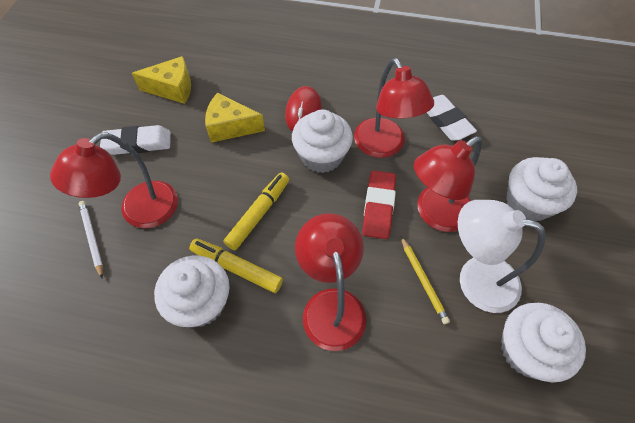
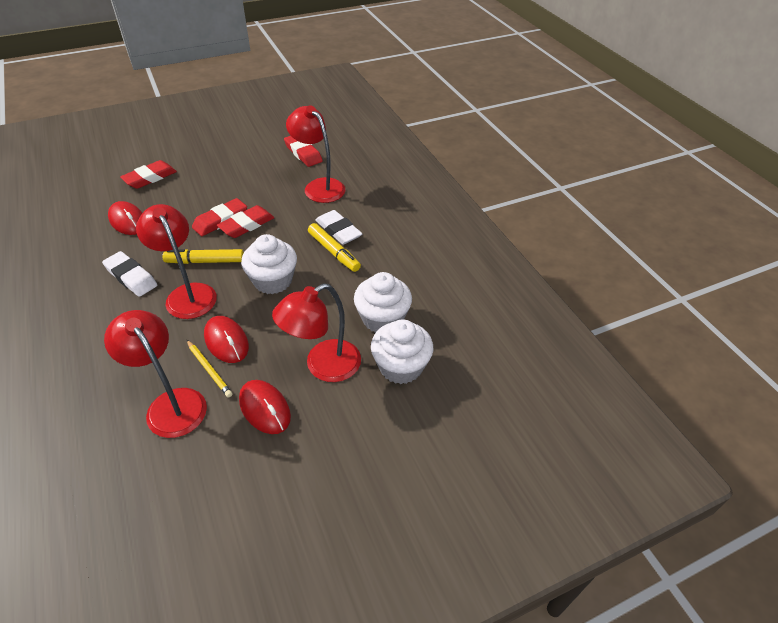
red eraser: 1 -> 4
red mouse: 1 -> 3
white cupcake: 4 -> 3
white lamp: 1 -> 0
white pencil: 1 -> 0
yellow cheese: 2 -> 0

